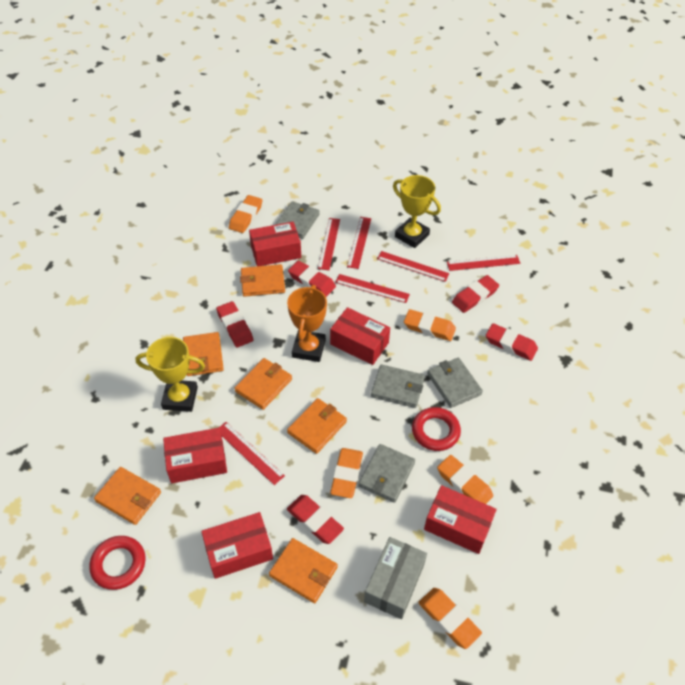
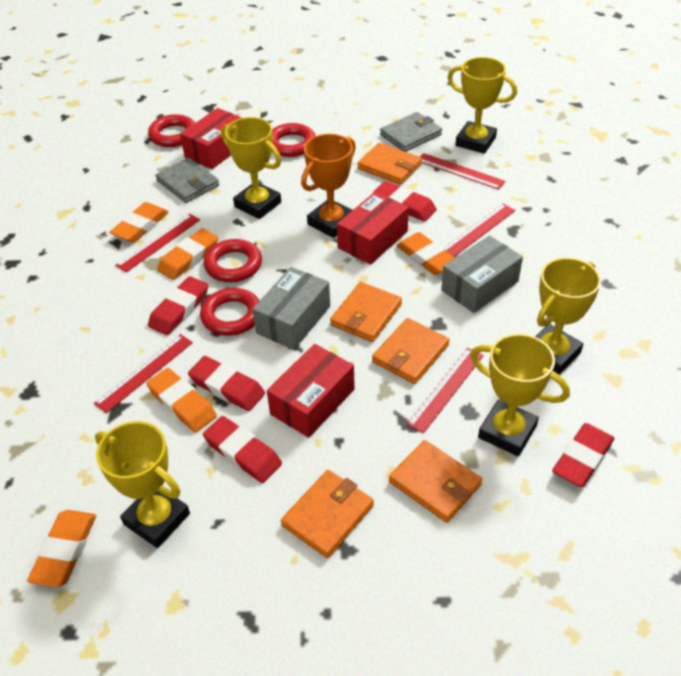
grey box: 1 -> 2
grey wallet: 4 -> 2
orange wallet: 6 -> 5
red box: 5 -> 3
red ring: 2 -> 4
red ruler: 6 -> 5
yellow trophy: 2 -> 5

